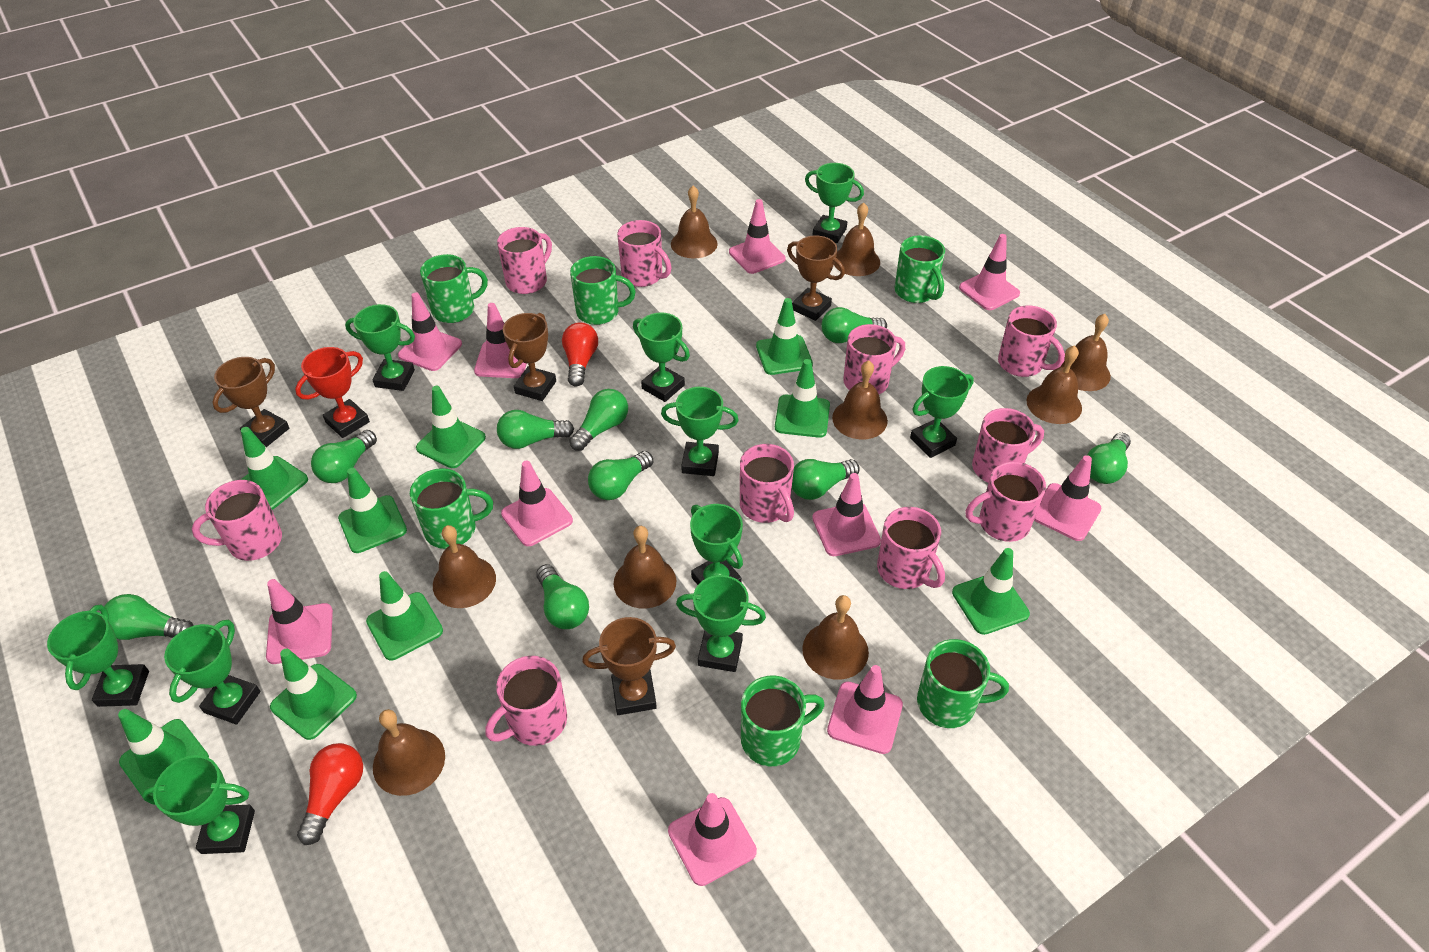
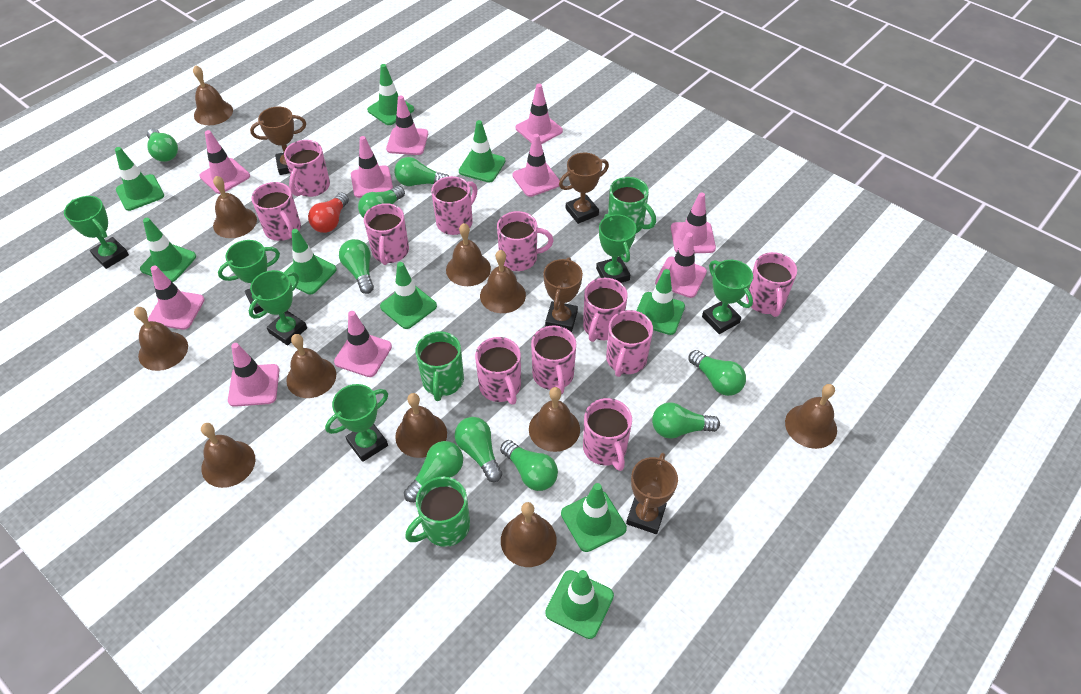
brown bell: 9 -> 11
green mug: 6 -> 3
green trophy: 10 -> 6
pink mug: 10 -> 11
red light bulb: 2 -> 1
red trophy: 1 -> 0

